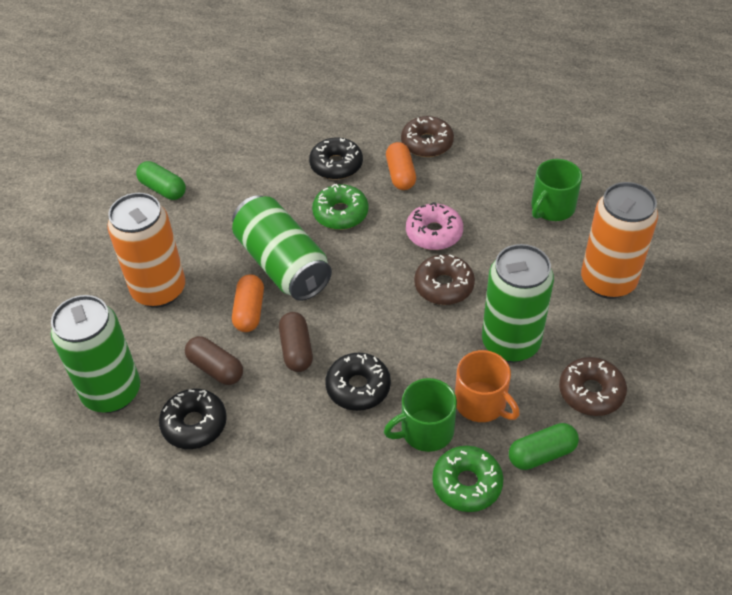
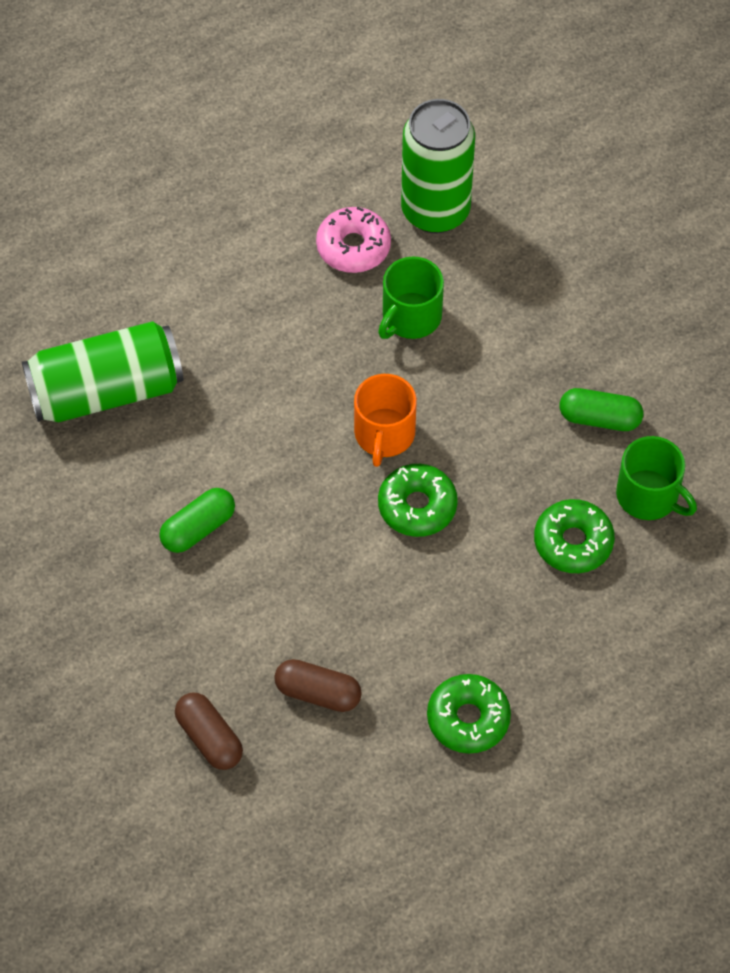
black donut: 3 -> 0
brown donut: 3 -> 0
green can: 3 -> 2
green donut: 2 -> 3
orange can: 2 -> 0
orange capsule: 2 -> 0

